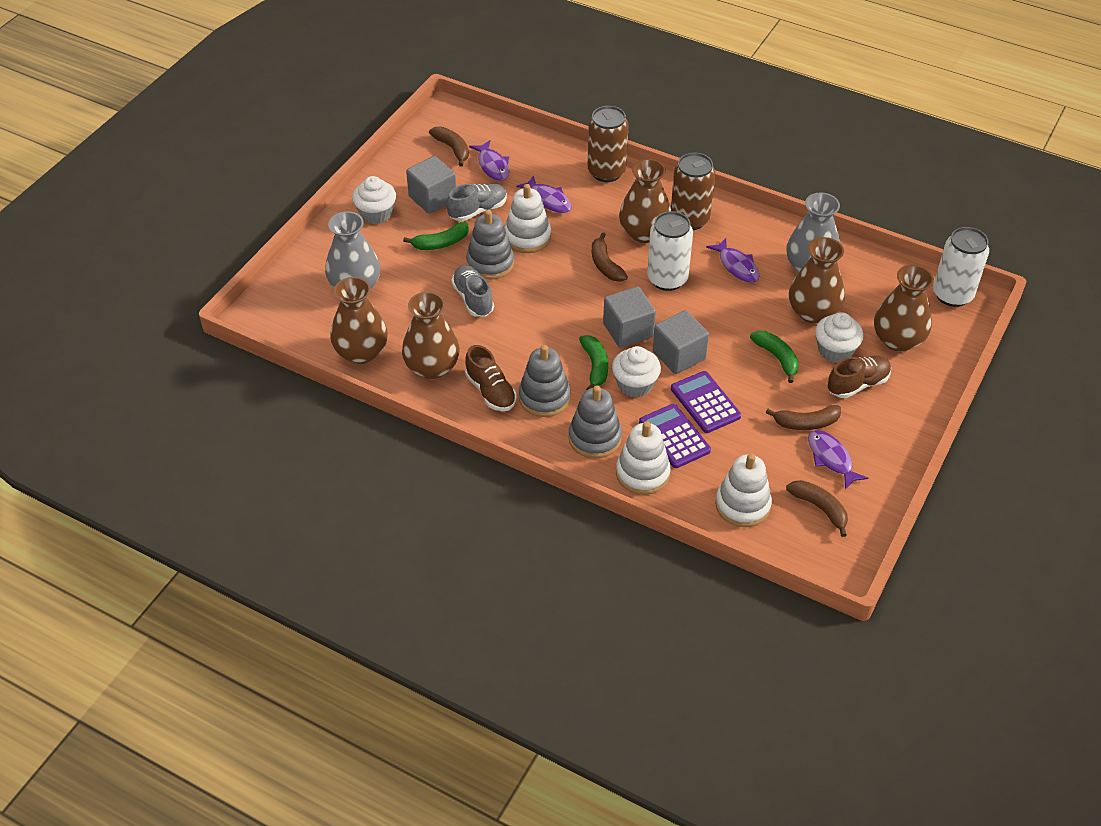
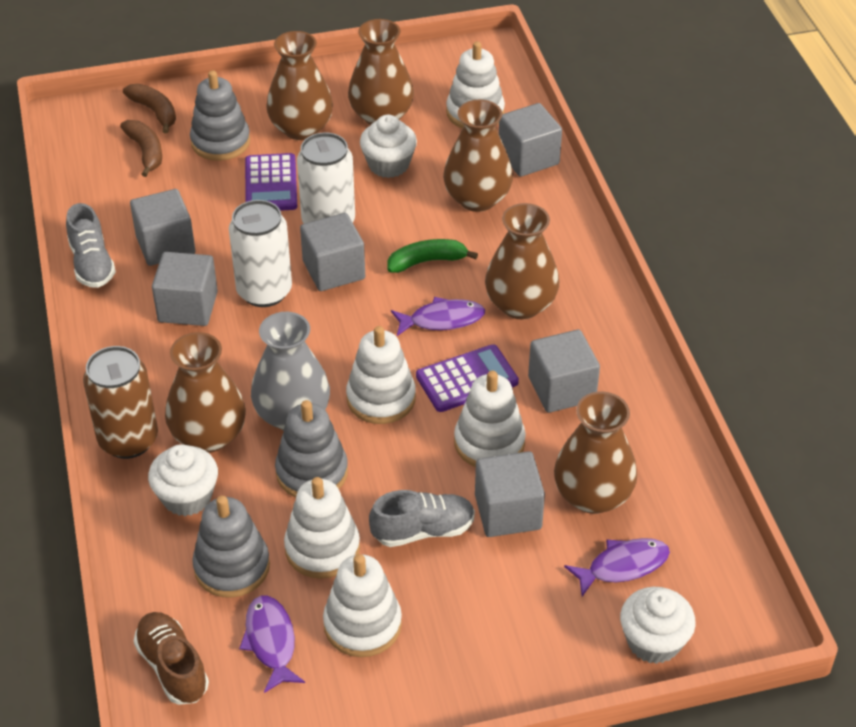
brown banana: 4 -> 2
brown can: 2 -> 1
brown shoe: 2 -> 1
brown vase: 5 -> 6
green banana: 3 -> 1
grey cube: 3 -> 6
grey vase: 2 -> 1
purple fish: 4 -> 3
white stacking toy: 3 -> 5

